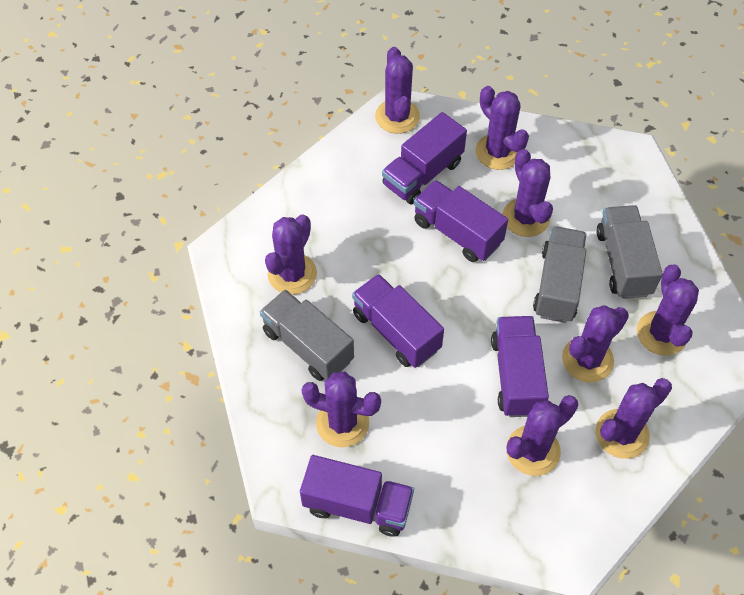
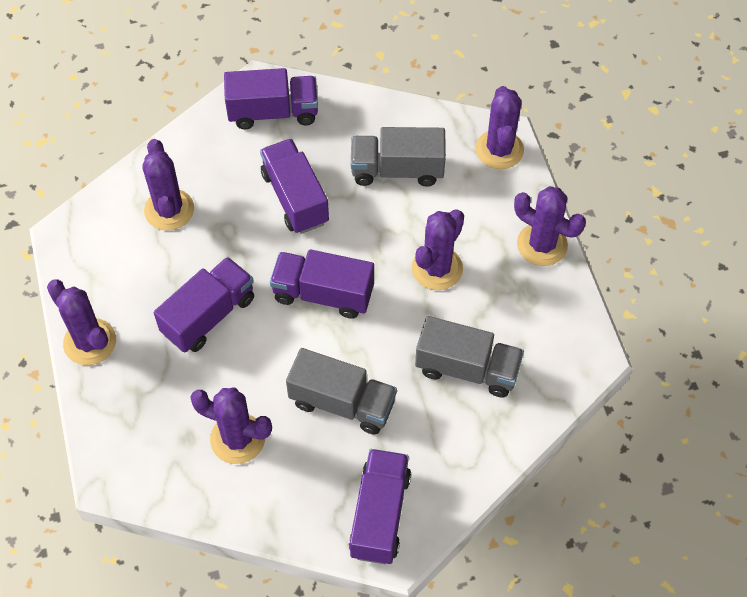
purple cactus: 9 -> 6

